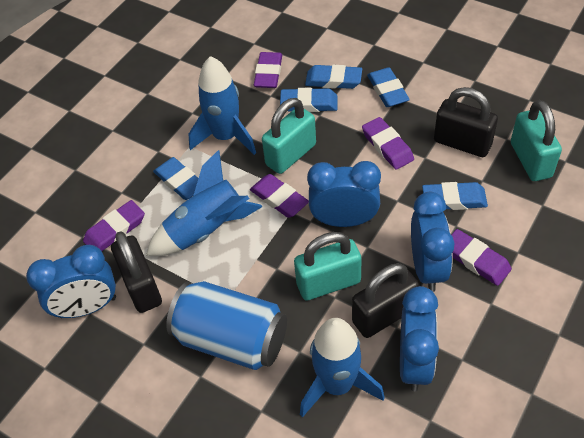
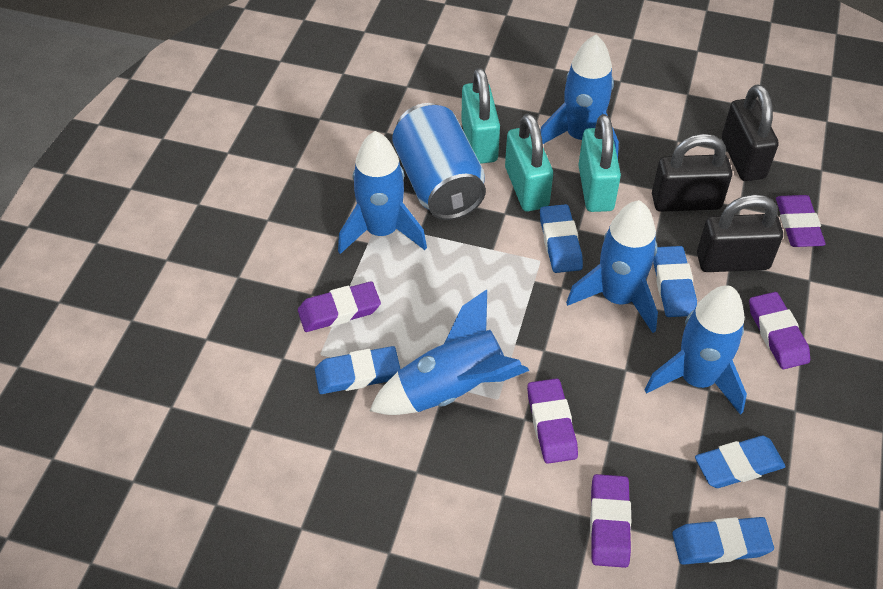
blue clock: 4 -> 0
blue rocket: 3 -> 5

